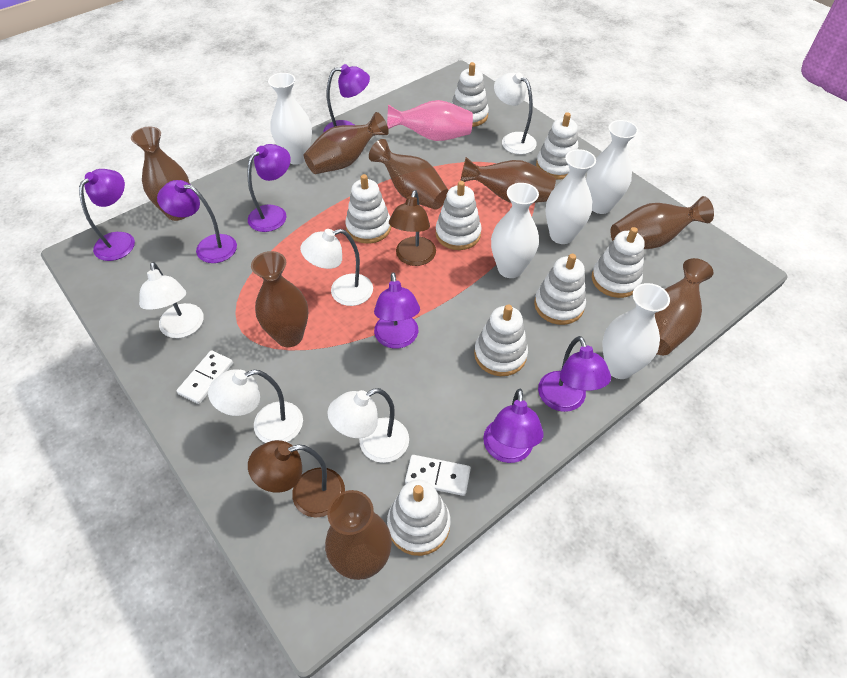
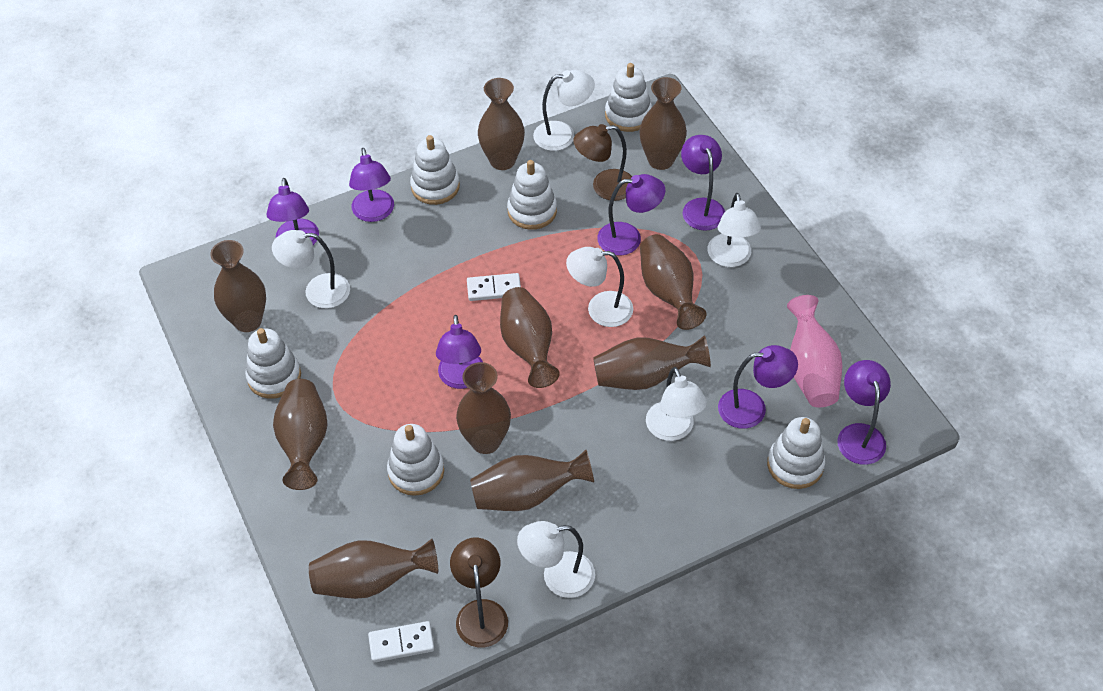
brown vase: 8 -> 10
white lamp: 5 -> 6
white stacking toy: 8 -> 6
white vase: 5 -> 0

